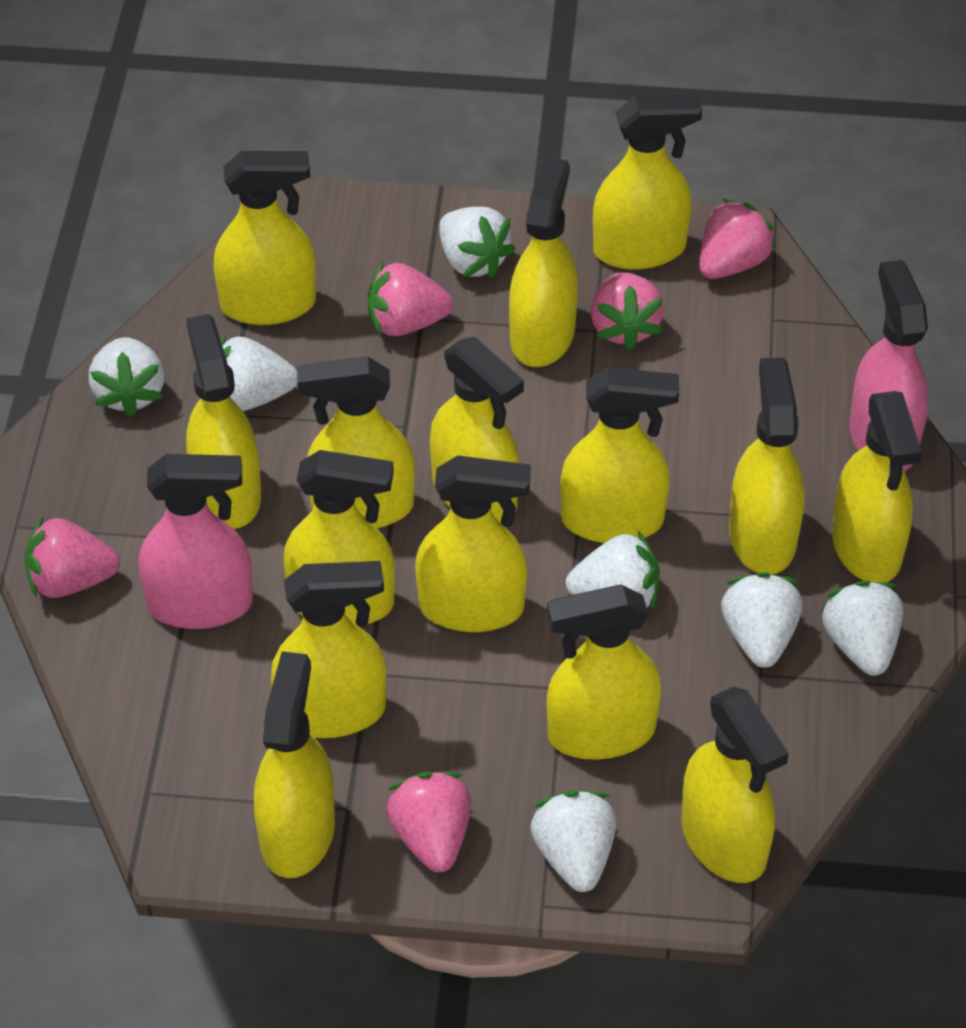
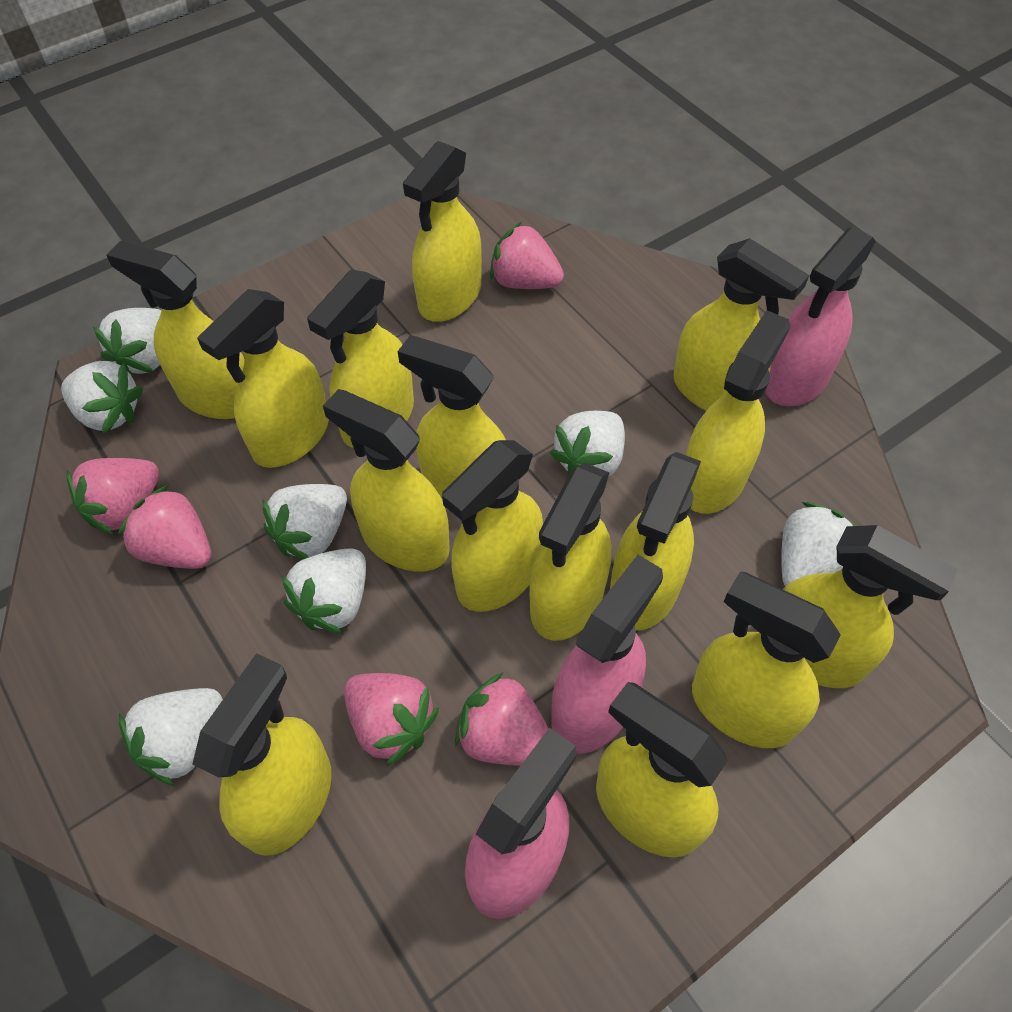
pink spray bottle: 2 -> 3

